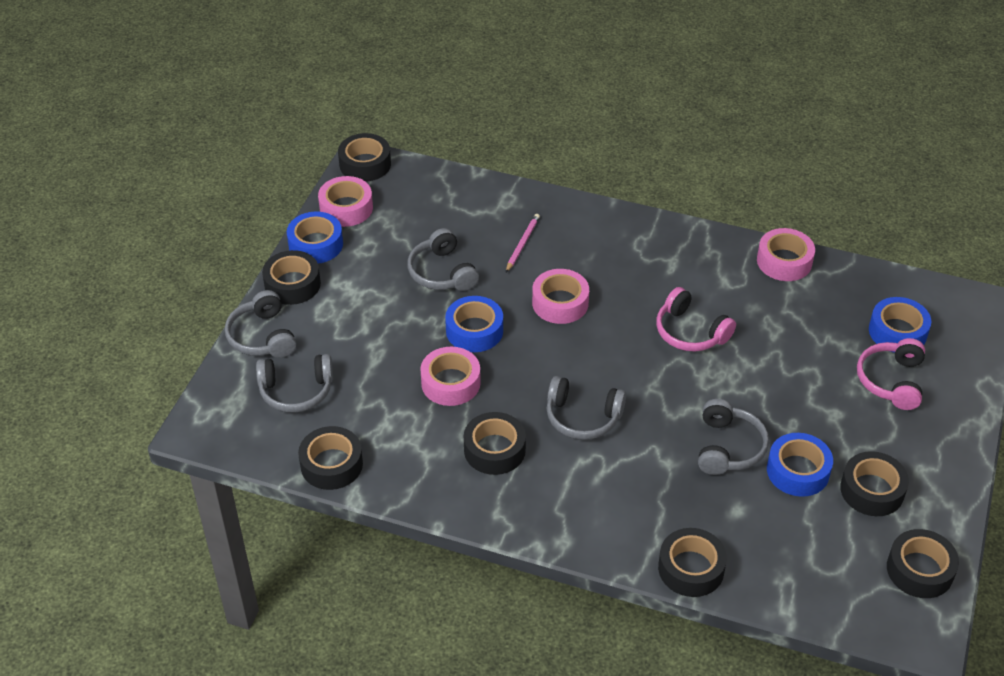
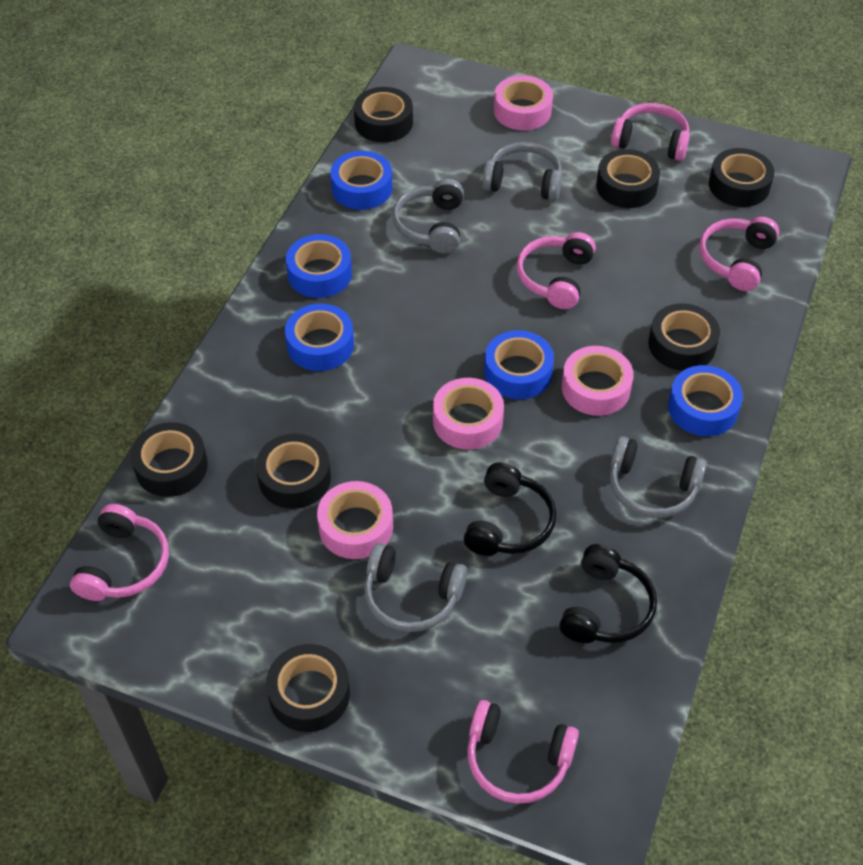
black headphones: 0 -> 2
blue tape: 4 -> 5
grey headphones: 5 -> 4
pink headphones: 2 -> 5
pink pencil: 1 -> 0

